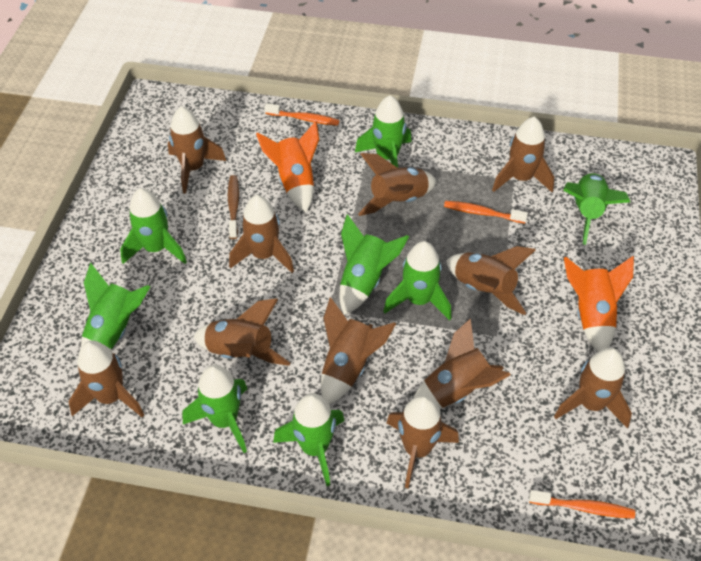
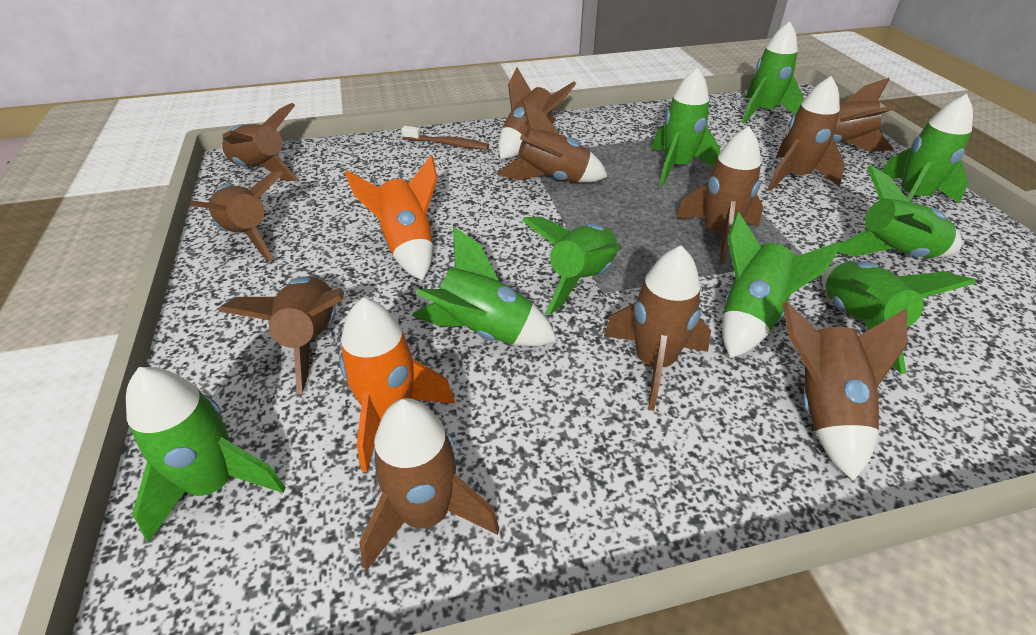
green rocket: 8 -> 9
orange toothbrush: 3 -> 0

